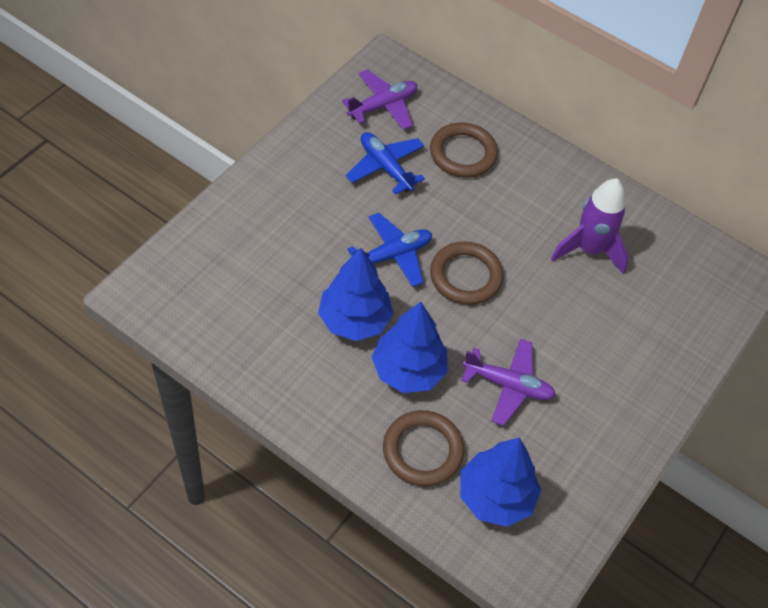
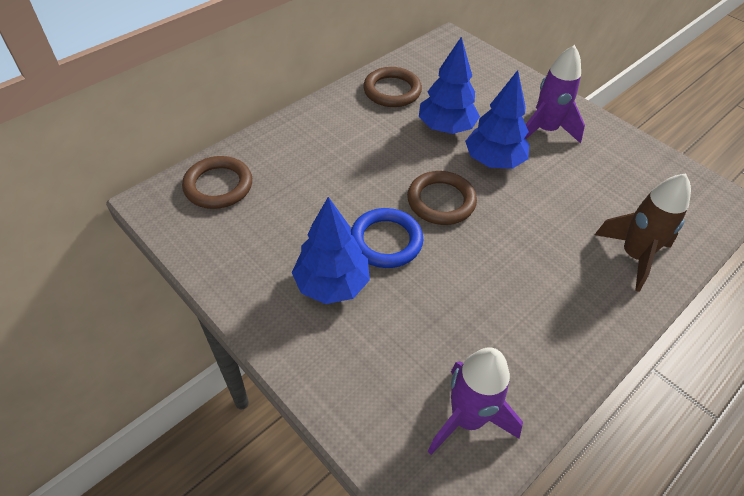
blue plane: 2 -> 0
blue ring: 0 -> 1
brown rocket: 0 -> 1
purple plane: 2 -> 0
purple rocket: 1 -> 2

